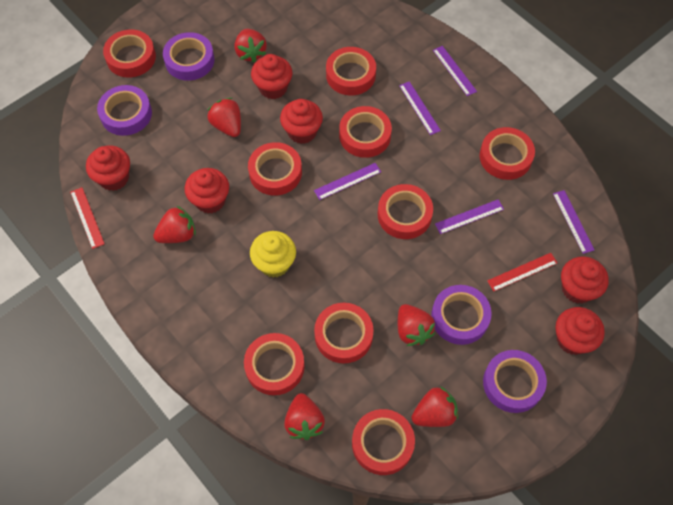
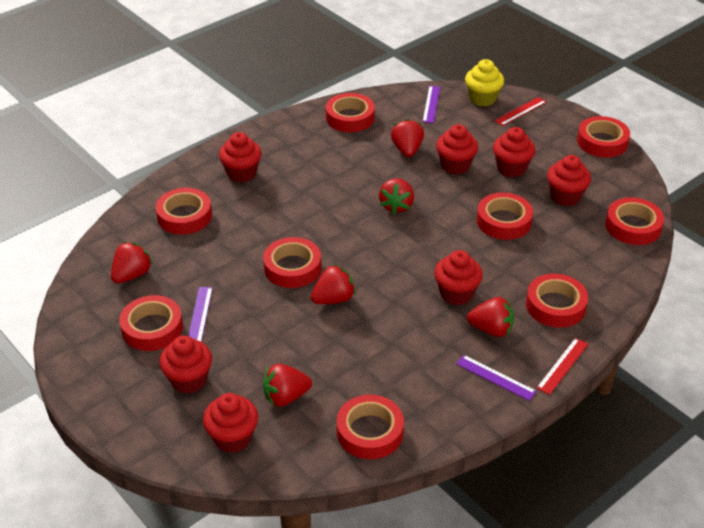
purple ruler: 5 -> 3
purple tape: 4 -> 0
red cupcake: 6 -> 7

